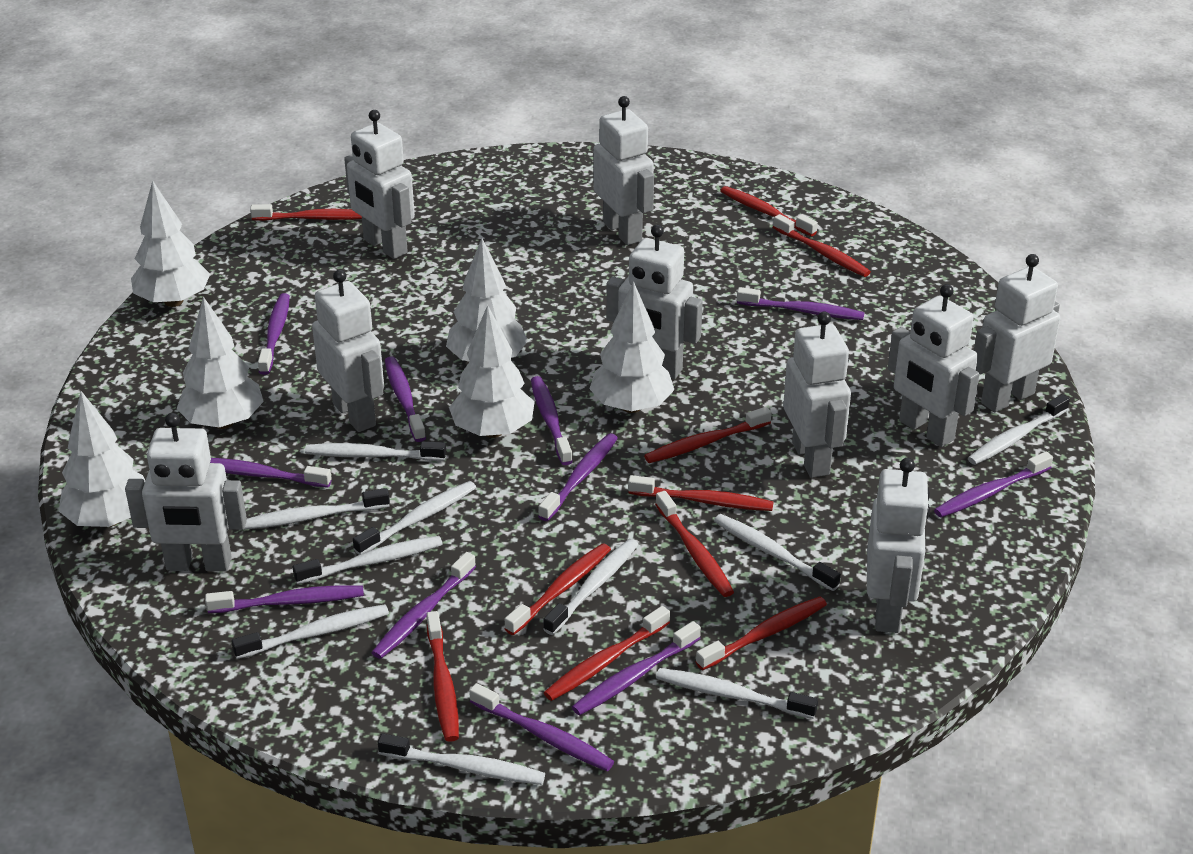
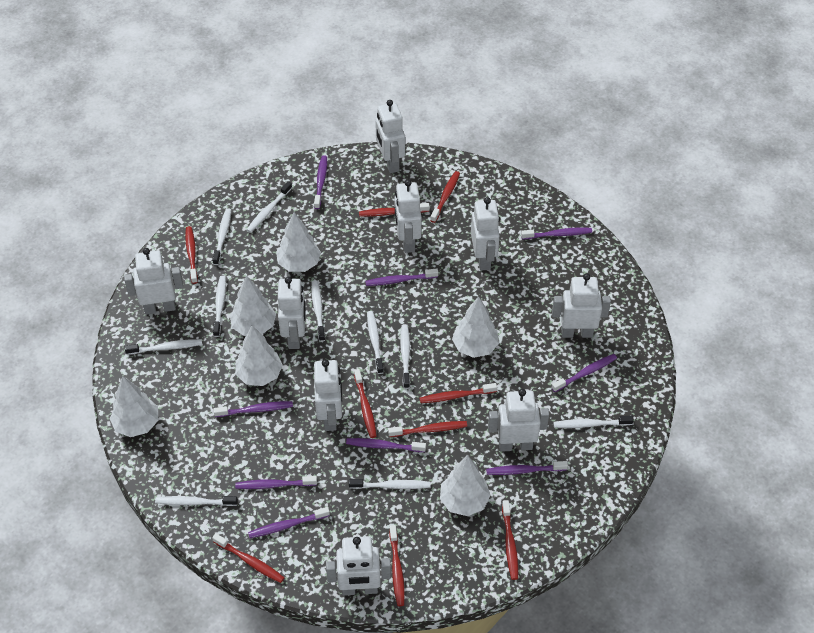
purple toothbrush: 11 -> 9
red toothbrush: 10 -> 9

